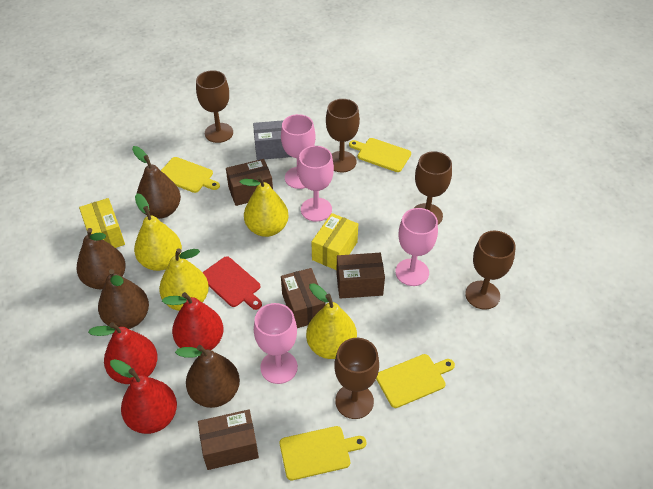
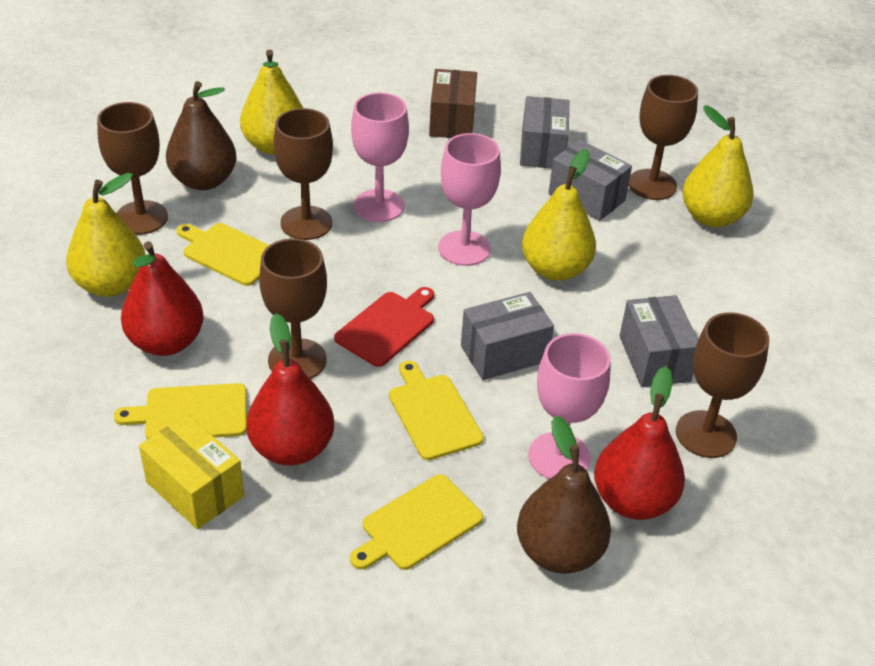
brown box: 4 -> 1
brown pear: 4 -> 2
grey box: 1 -> 4
pink goblet: 4 -> 3
yellow box: 2 -> 1

